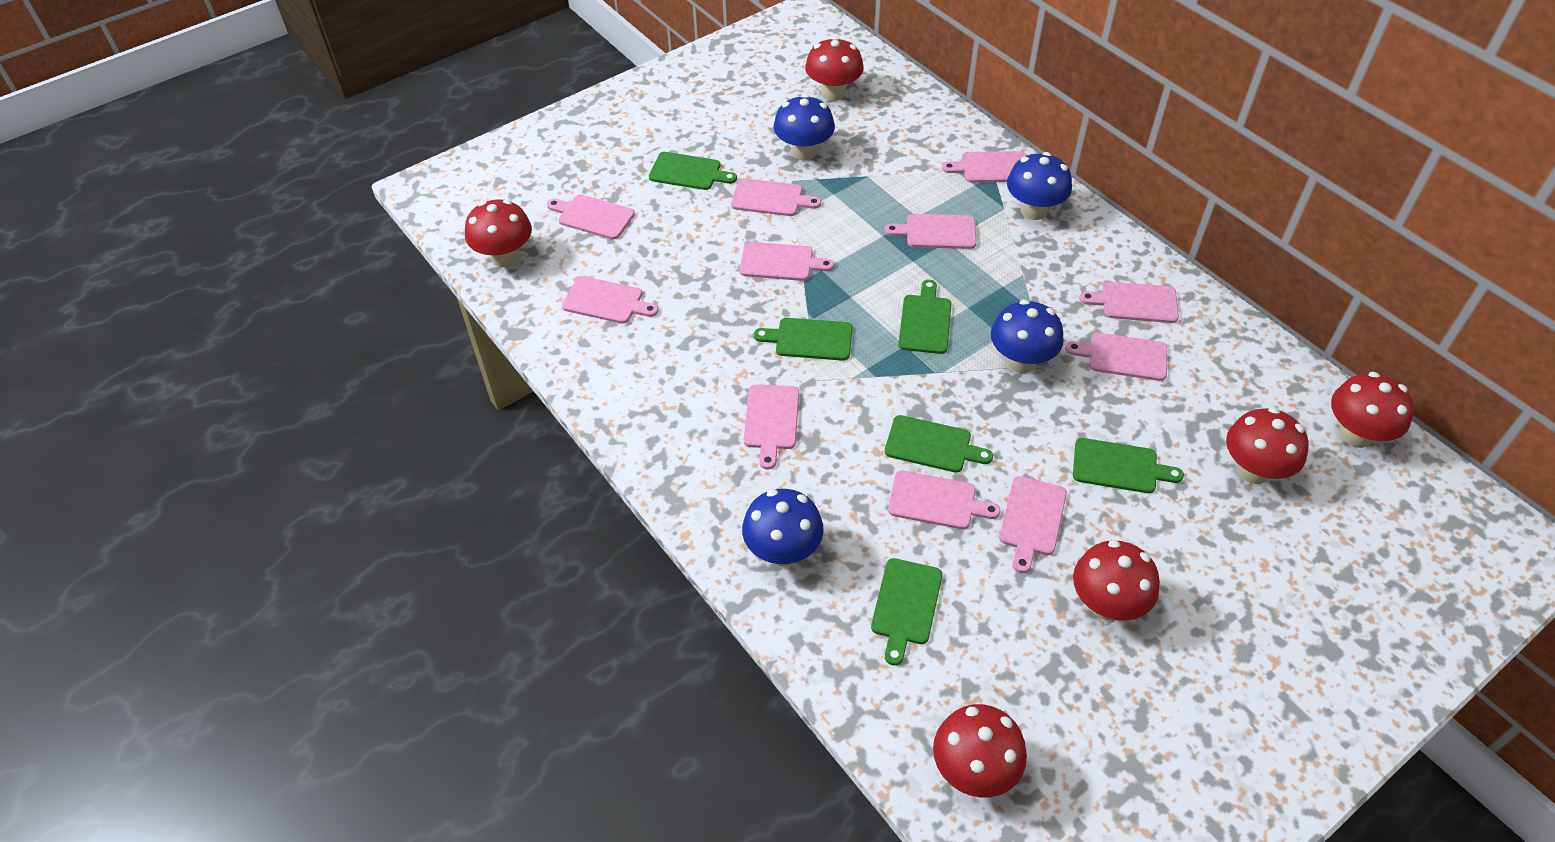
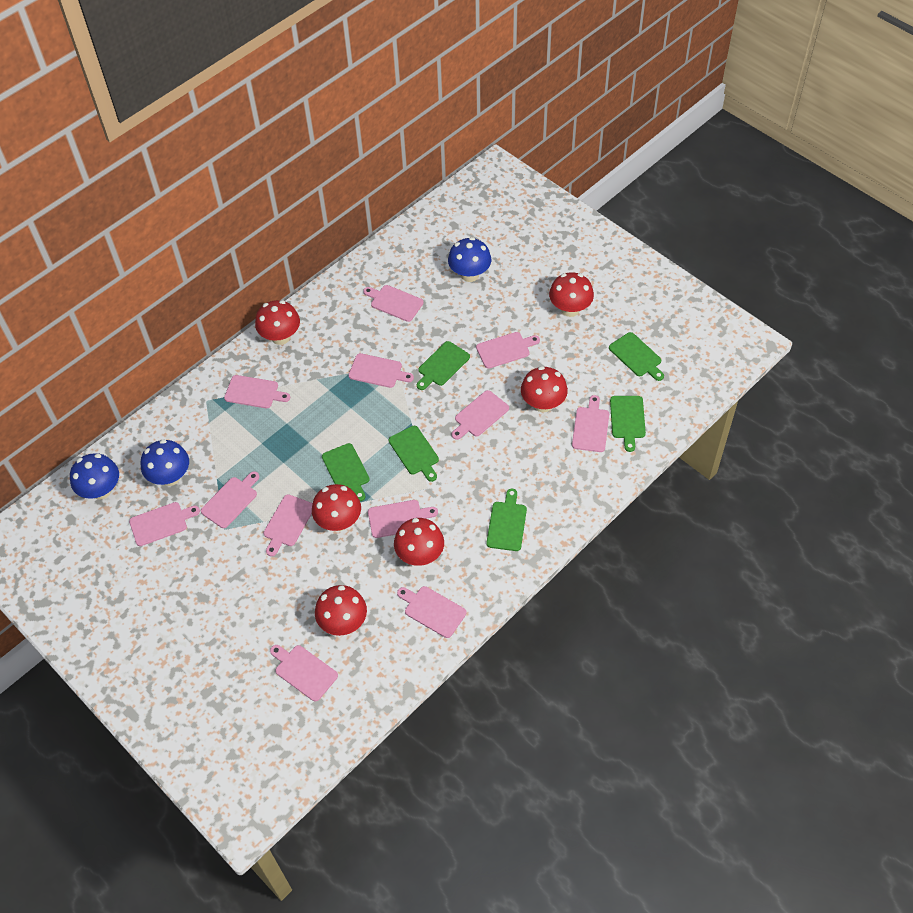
blue mushroom: 4 -> 3
pink cutting board: 11 -> 12

